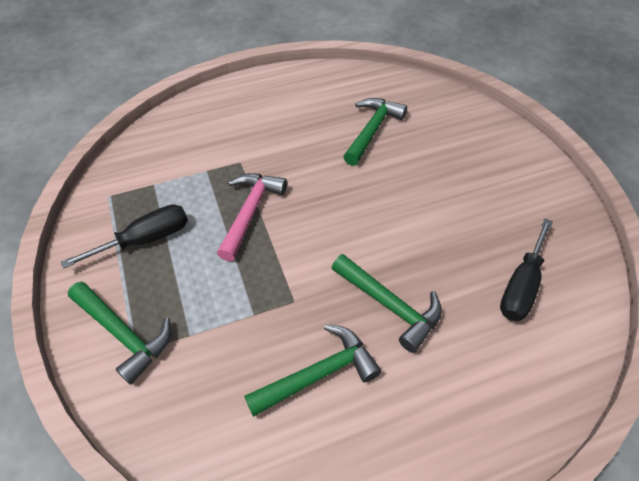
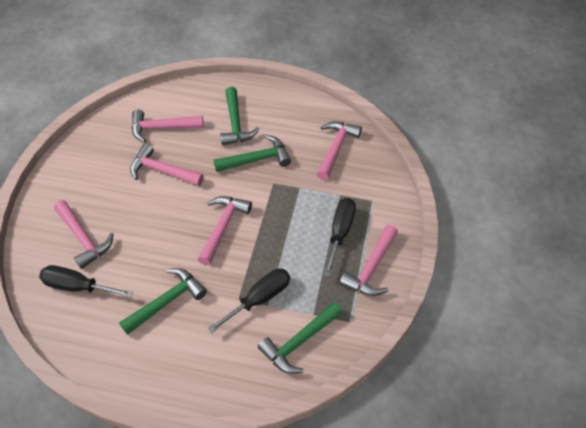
black screwdriver: 2 -> 3
pink hammer: 1 -> 6

